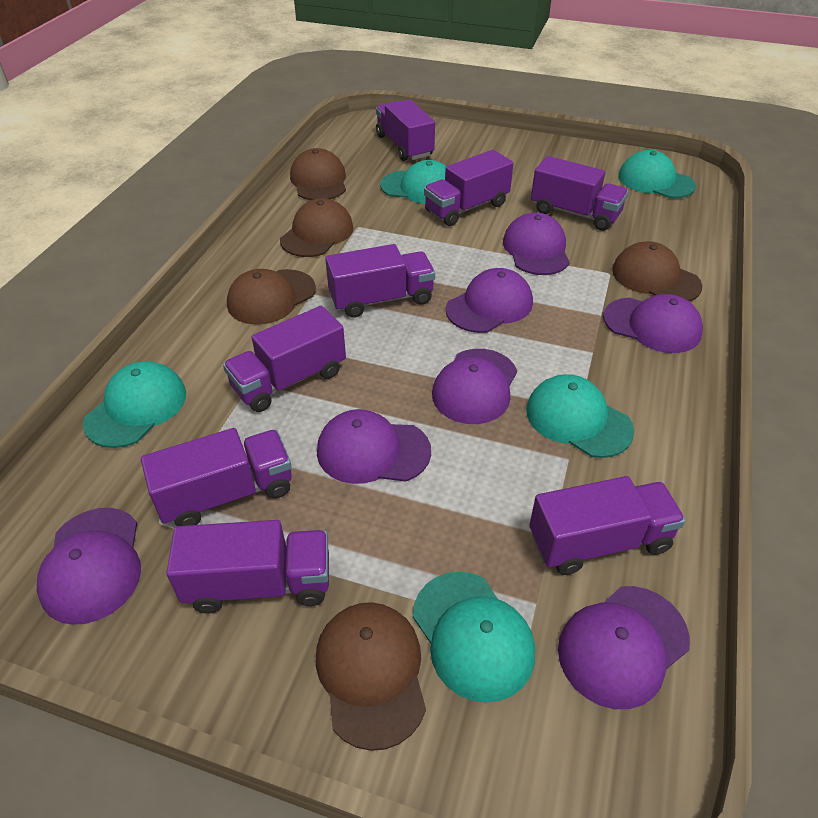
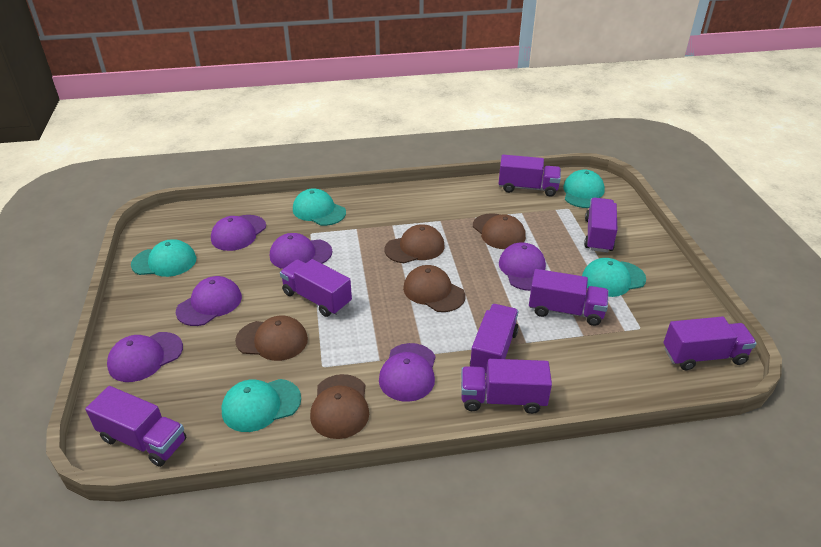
purple cap: 7 -> 6

